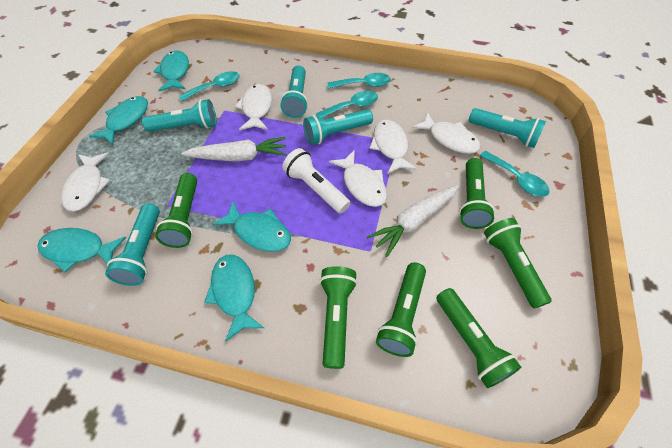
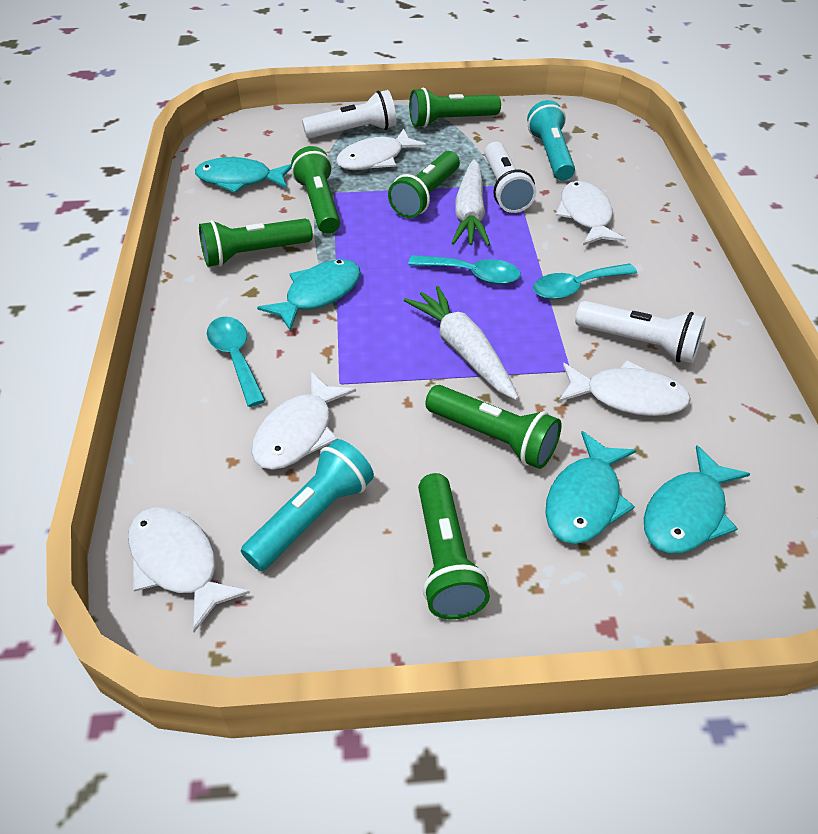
turquoise fish: 5 -> 4
turquoise flashlight: 5 -> 2
turquoise spoon: 4 -> 3
white flashlight: 1 -> 3

